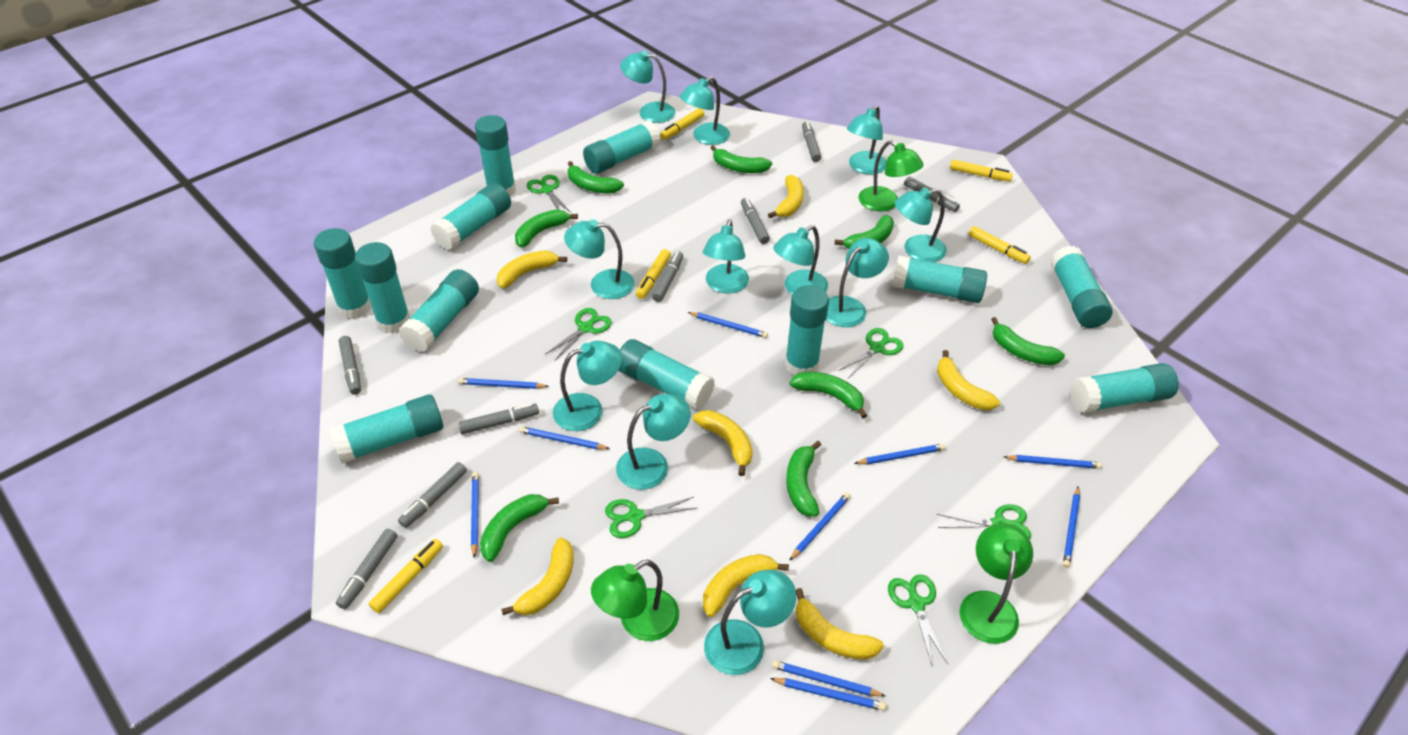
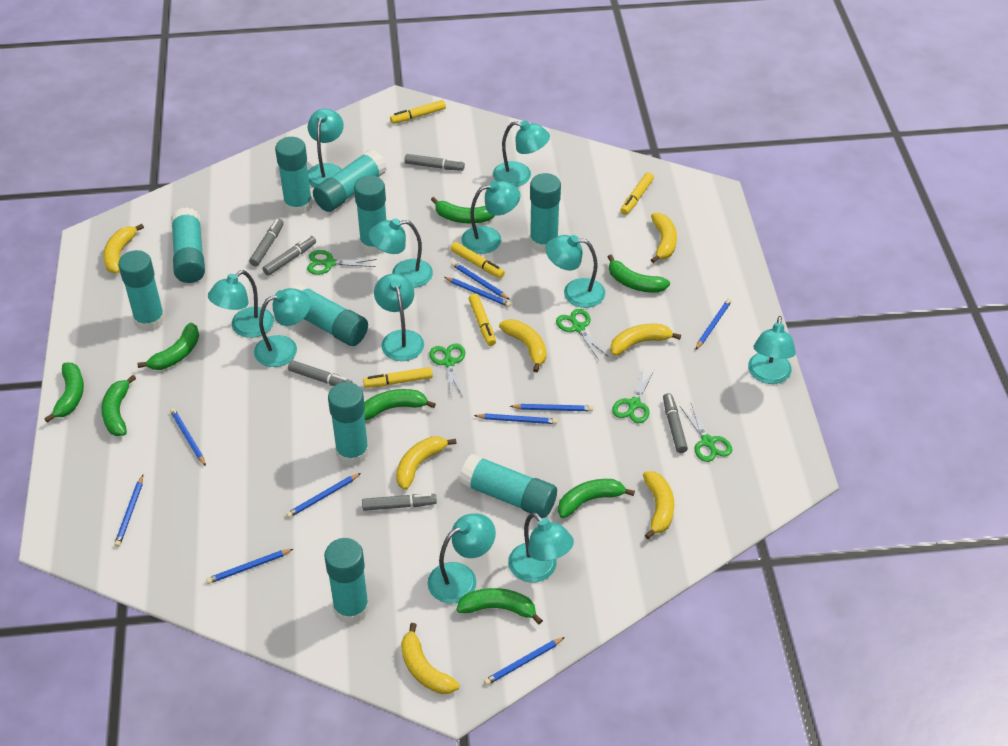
green lamp: 3 -> 0
green scissors: 6 -> 5
grey marker: 8 -> 6
turquoise glue stick: 12 -> 10

